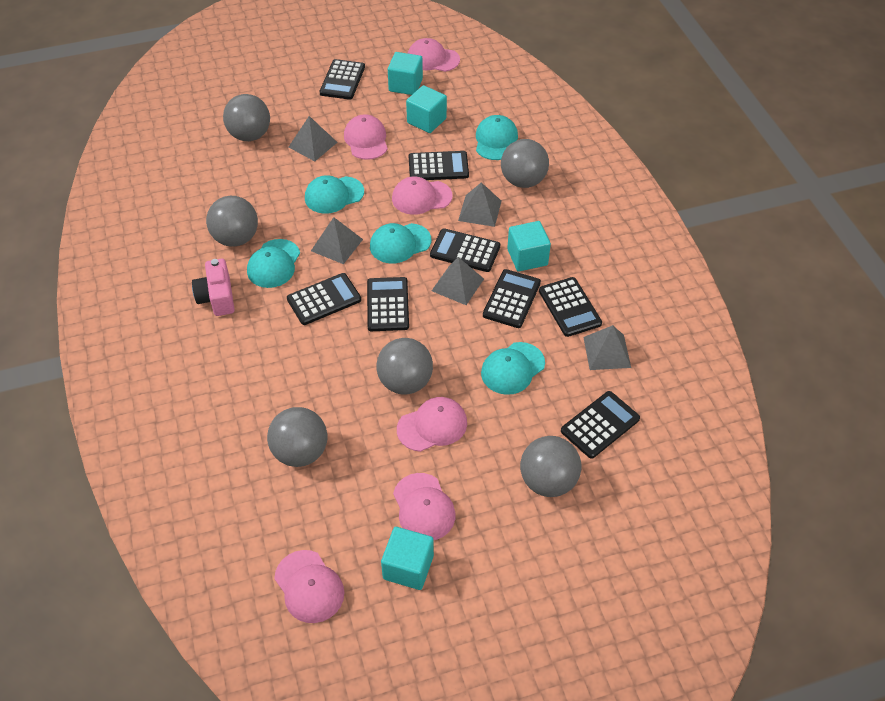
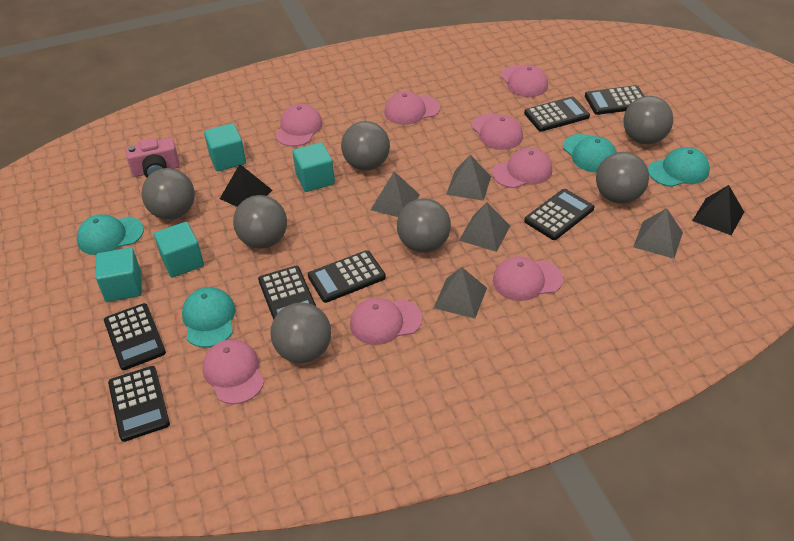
black calculator: 8 -> 7
black pyramid: 0 -> 2
grey ball: 6 -> 7
pink cap: 6 -> 8
turquoise cap: 5 -> 4

